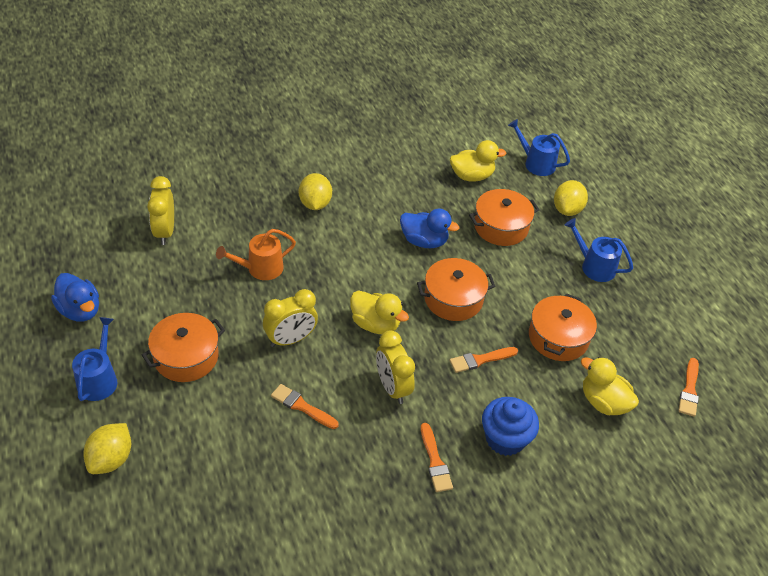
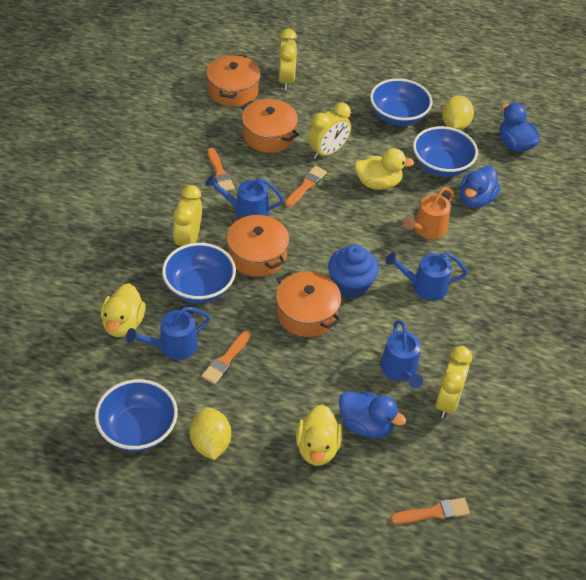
blue bowl: 0 -> 4
blue duck: 2 -> 3
blue watering can: 3 -> 4
yellow clock: 3 -> 4
yellow lemon: 3 -> 2

